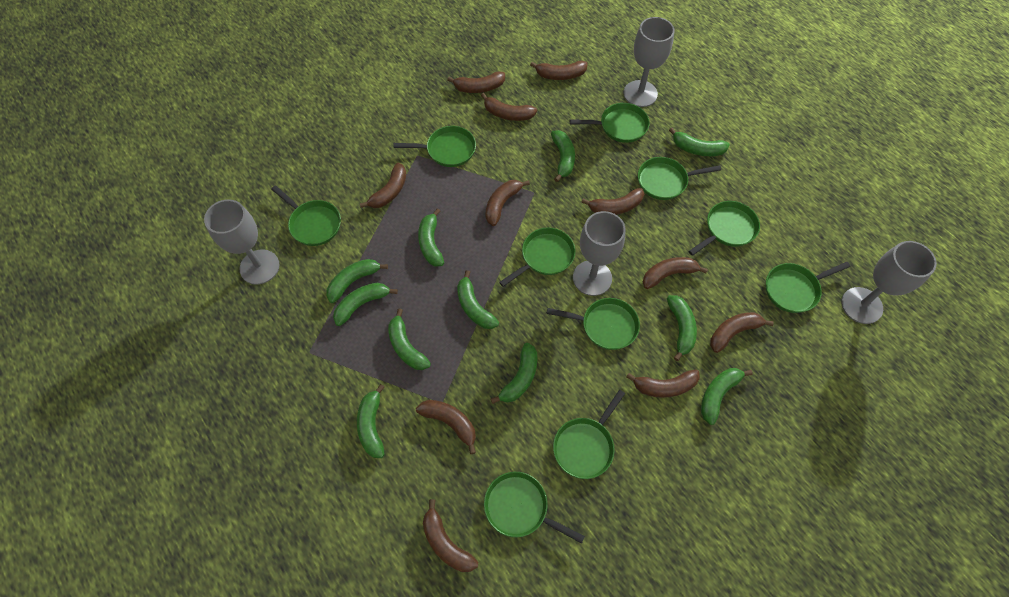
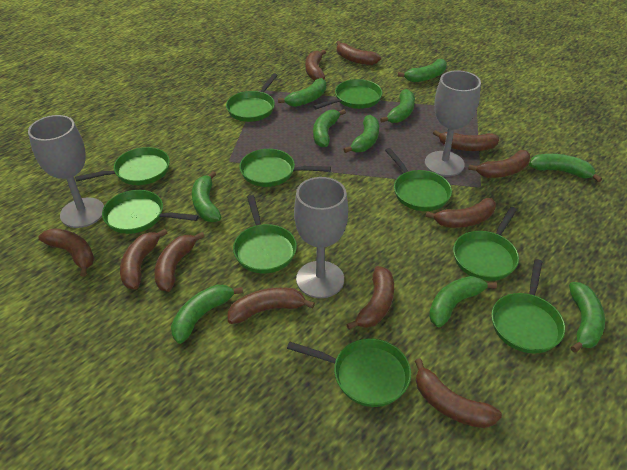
green banana: 11 -> 10
grey goblet: 4 -> 3

